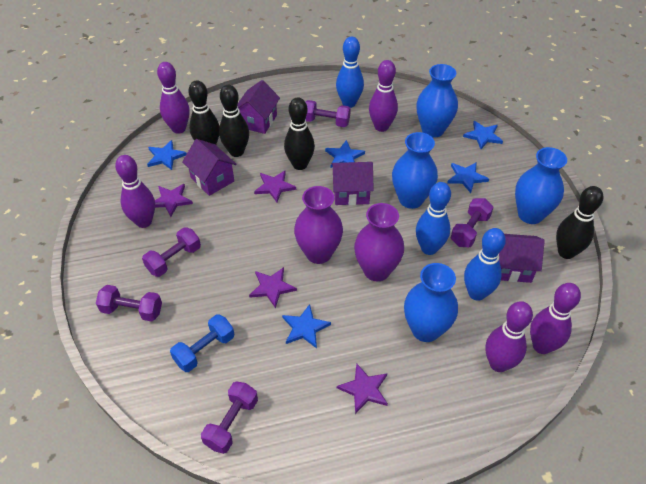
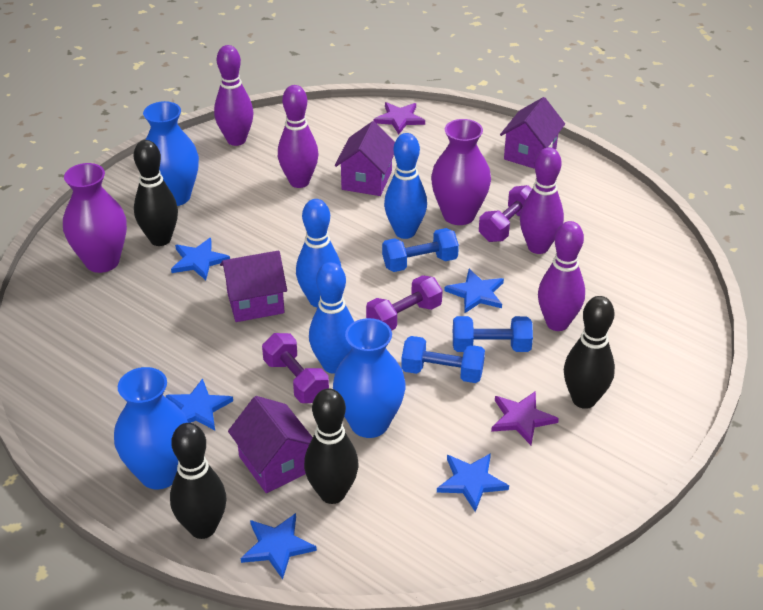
blue dumbbell: 1 -> 3
blue vase: 4 -> 3
purple bowling pin: 5 -> 4
purple dumbbell: 5 -> 3
purple star: 4 -> 2

